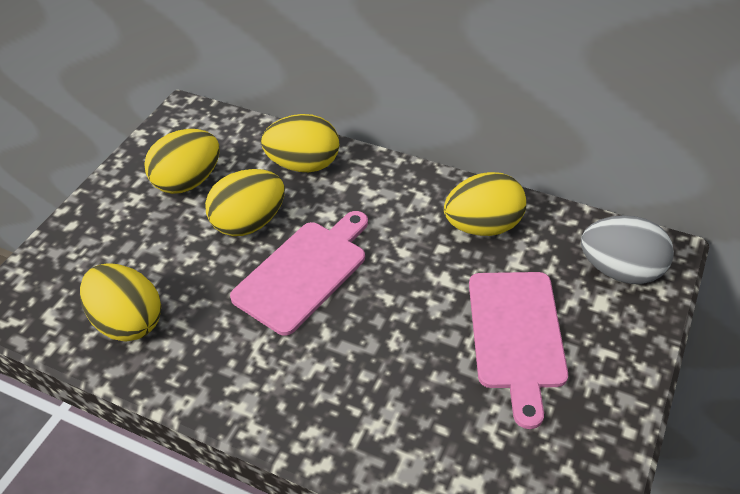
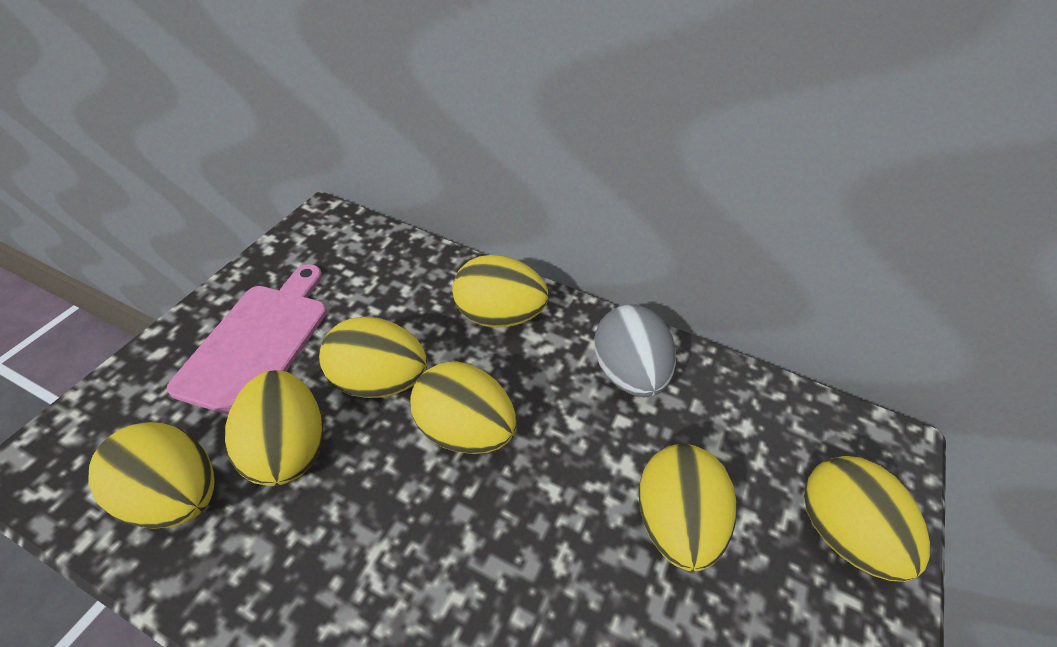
pink cutting board: 2 -> 1
yellow egg: 5 -> 7

